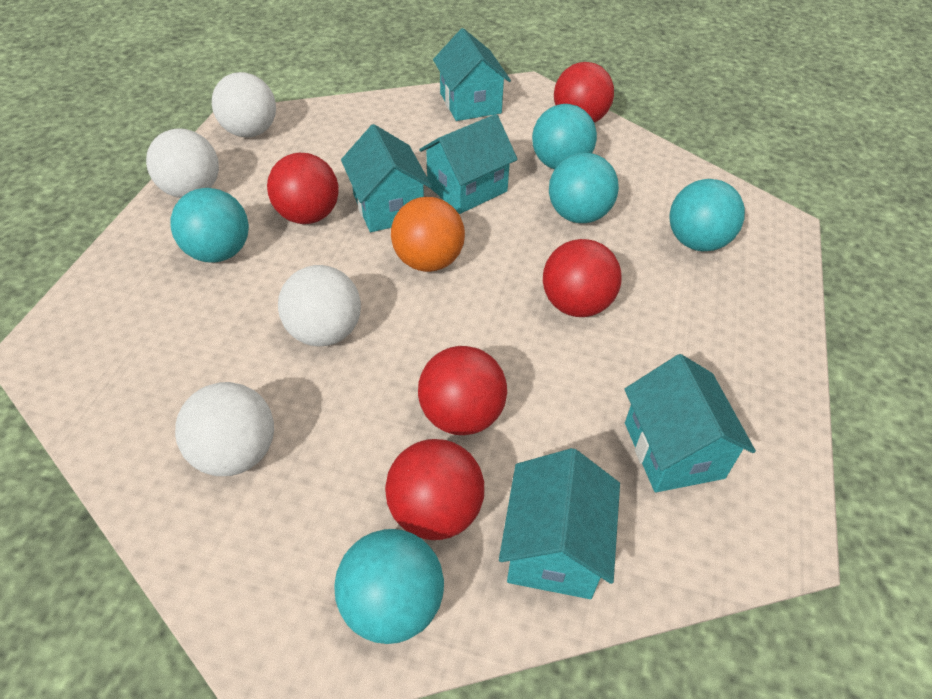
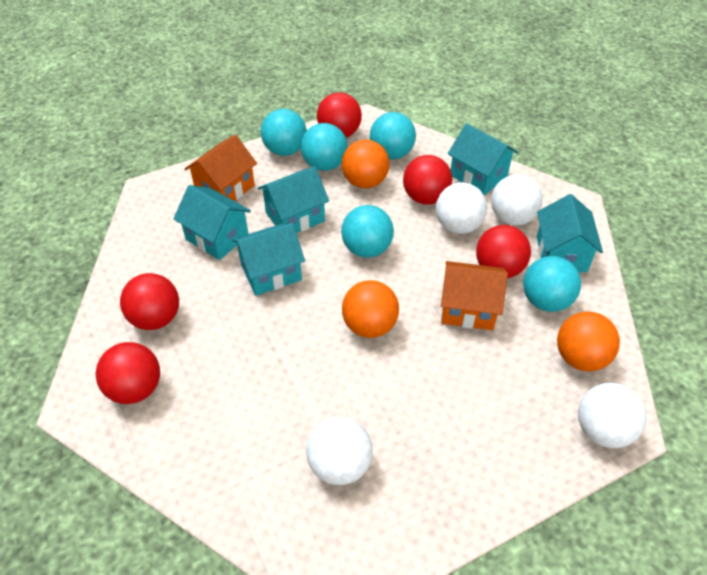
orange ball: 1 -> 3
orange house: 0 -> 2

